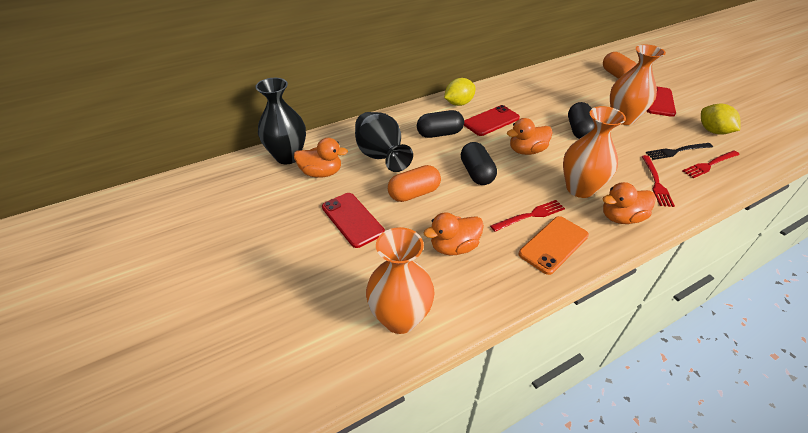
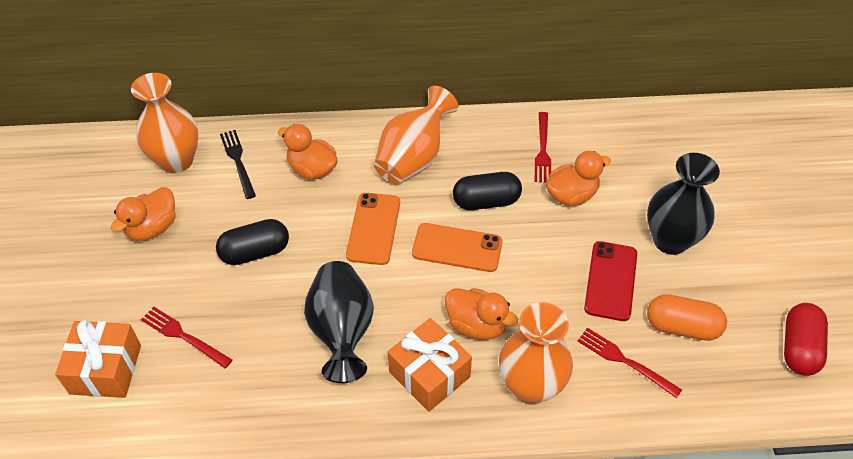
black capsule: 3 -> 2
orange capsule: 2 -> 1
orange gift: 0 -> 2
orange phone: 1 -> 2
red capsule: 0 -> 1
red phone: 3 -> 1
yellow lemon: 2 -> 0

